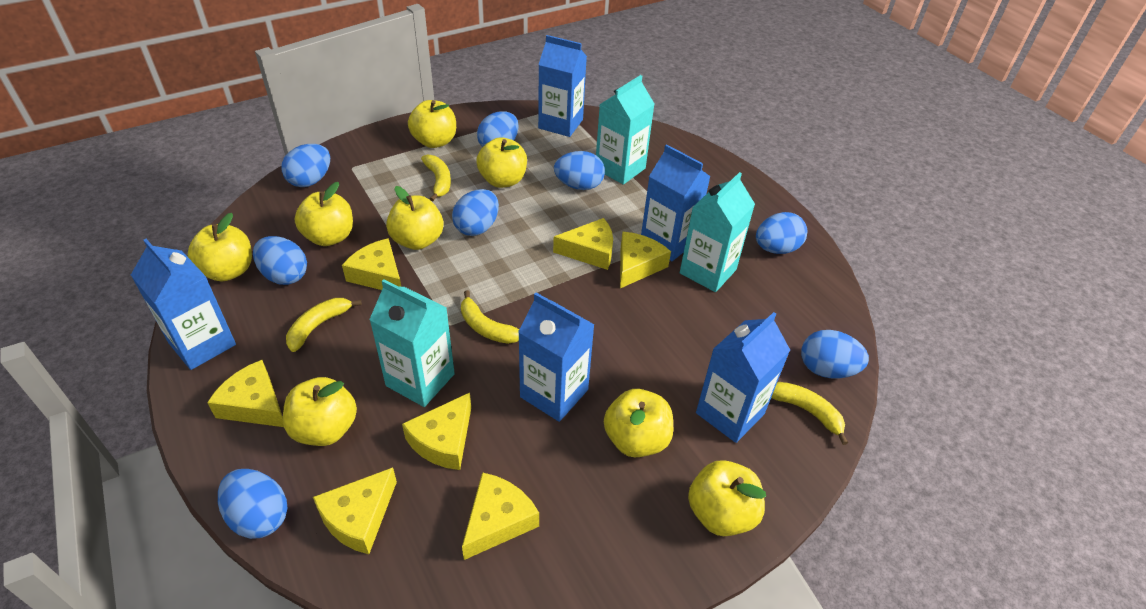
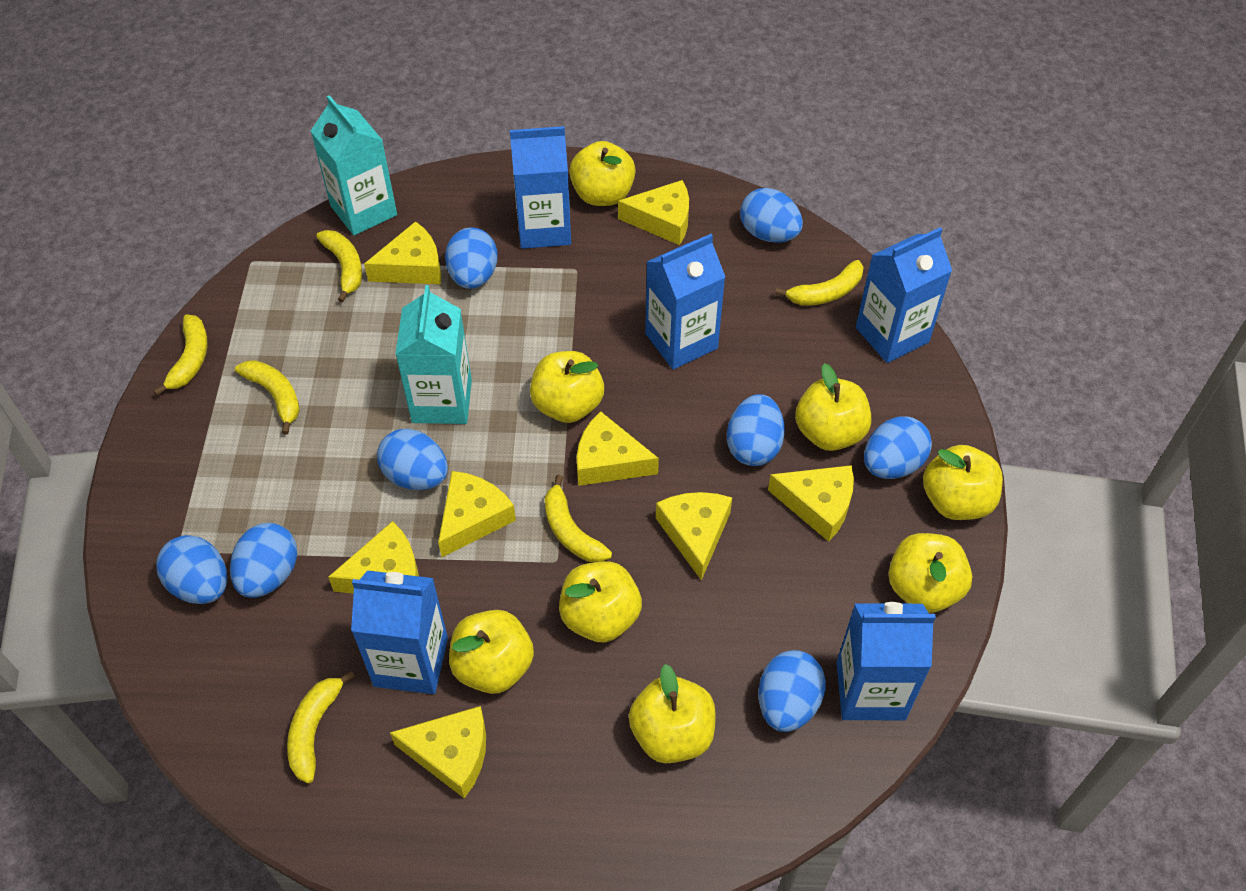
turquoise carton: 3 -> 2
yellow banana: 4 -> 6
yellow cheese: 7 -> 8

